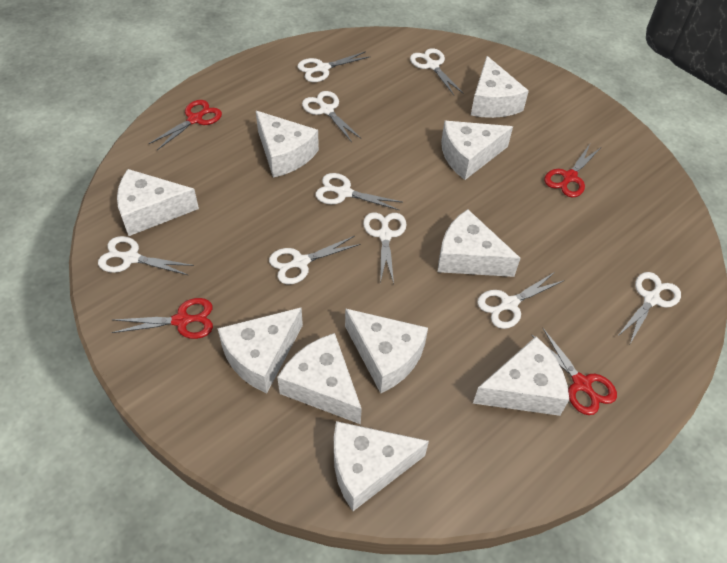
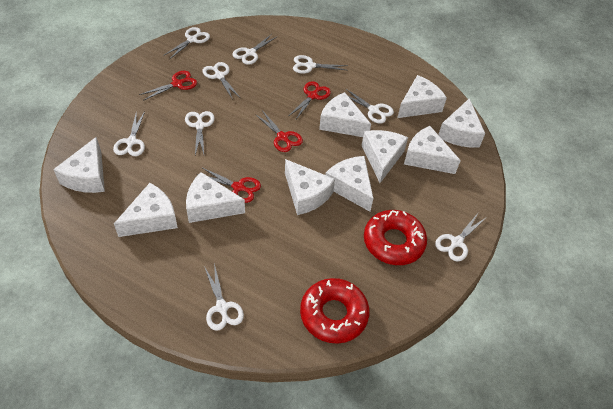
red donut: 0 -> 2

